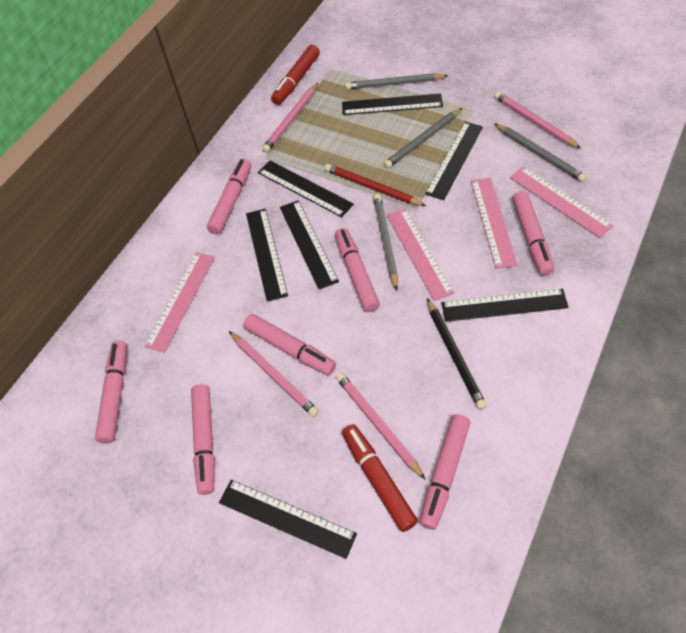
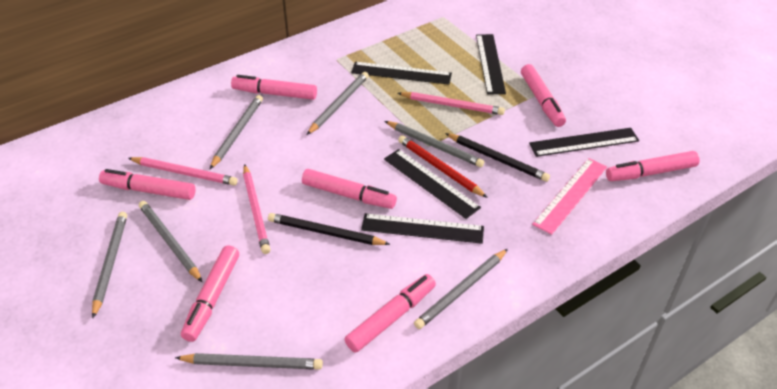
black pencil: 1 -> 2
black ruler: 7 -> 5
grey pencil: 4 -> 7
pink pencil: 4 -> 3
pink ruler: 4 -> 1
red marker: 2 -> 0

